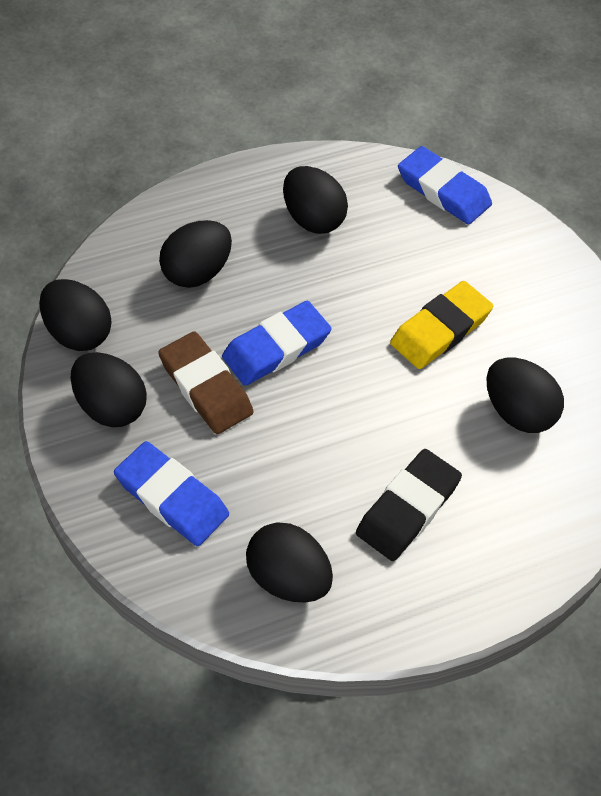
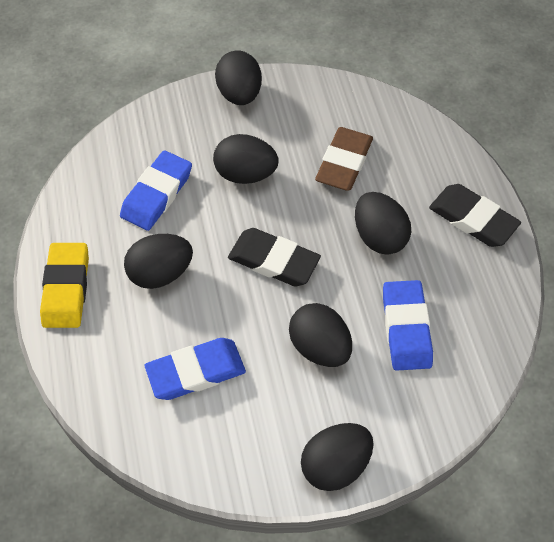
black eraser: 1 -> 2

